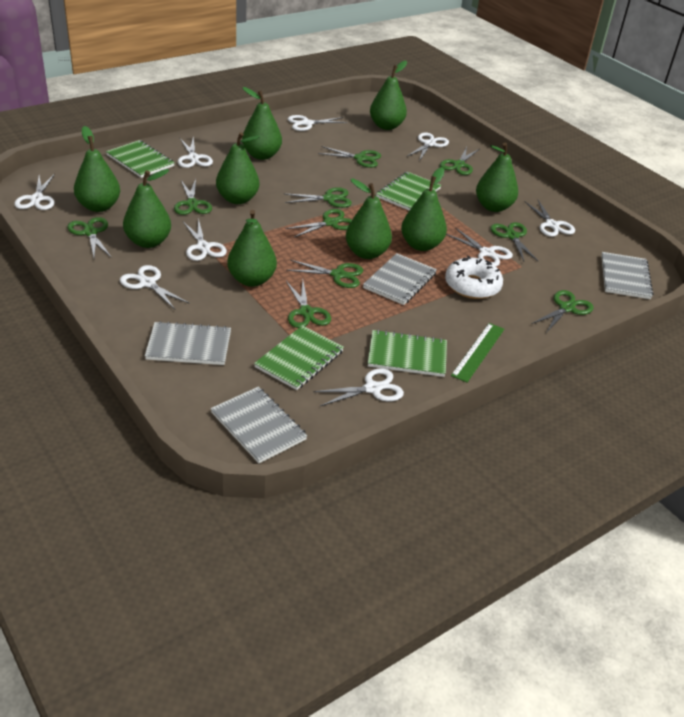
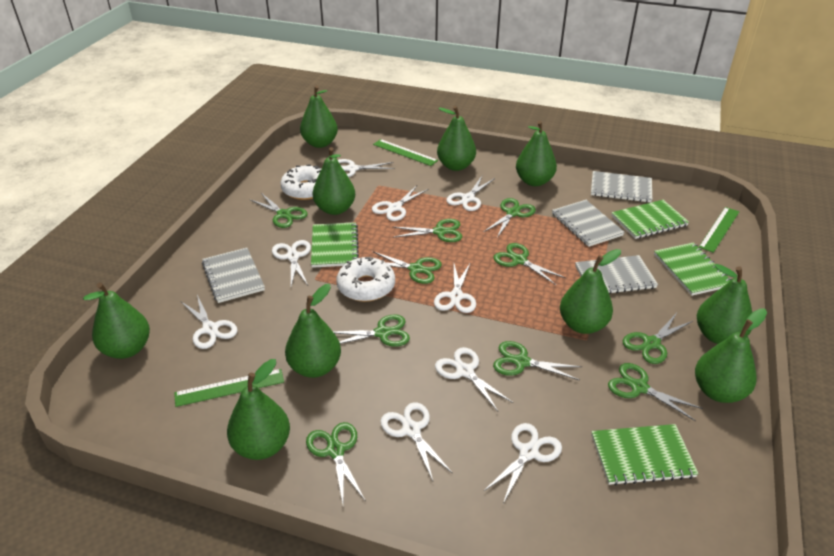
green pear: 9 -> 10
green ruler: 1 -> 3
white donut: 1 -> 2

